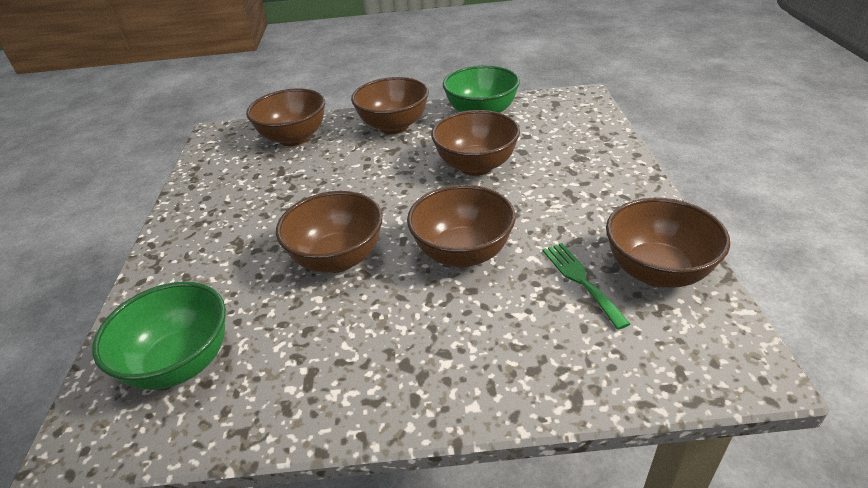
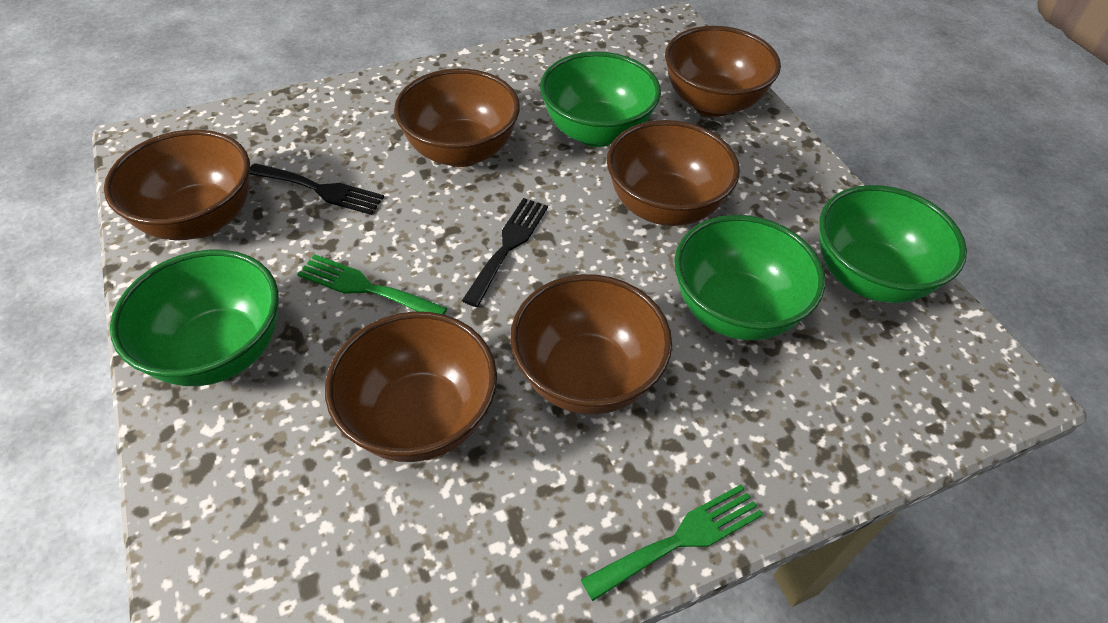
black fork: 0 -> 2
green bowl: 2 -> 4
green fork: 1 -> 2

